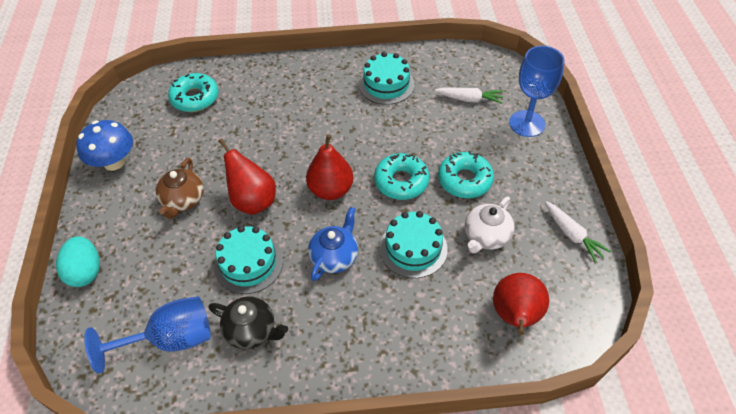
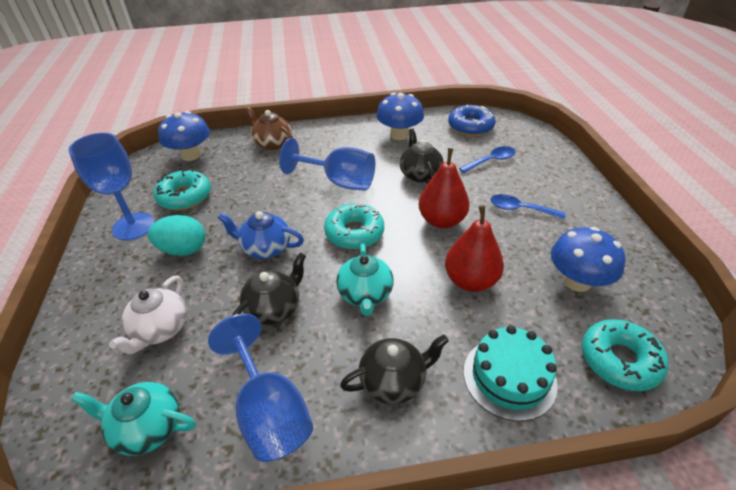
black teapot: 1 -> 3
blue donut: 0 -> 1
blue goblet: 2 -> 3
blue mushroom: 1 -> 3
blue spoon: 0 -> 2
red pear: 3 -> 2
turquoise cake: 3 -> 1
turquoise teapot: 0 -> 2
white carrot: 2 -> 0

